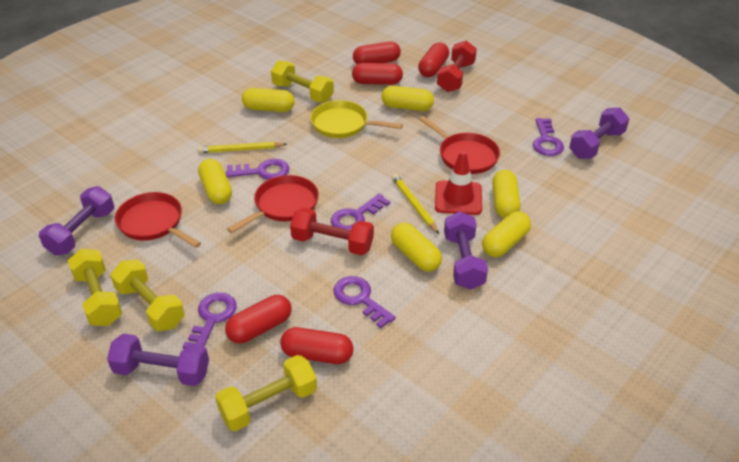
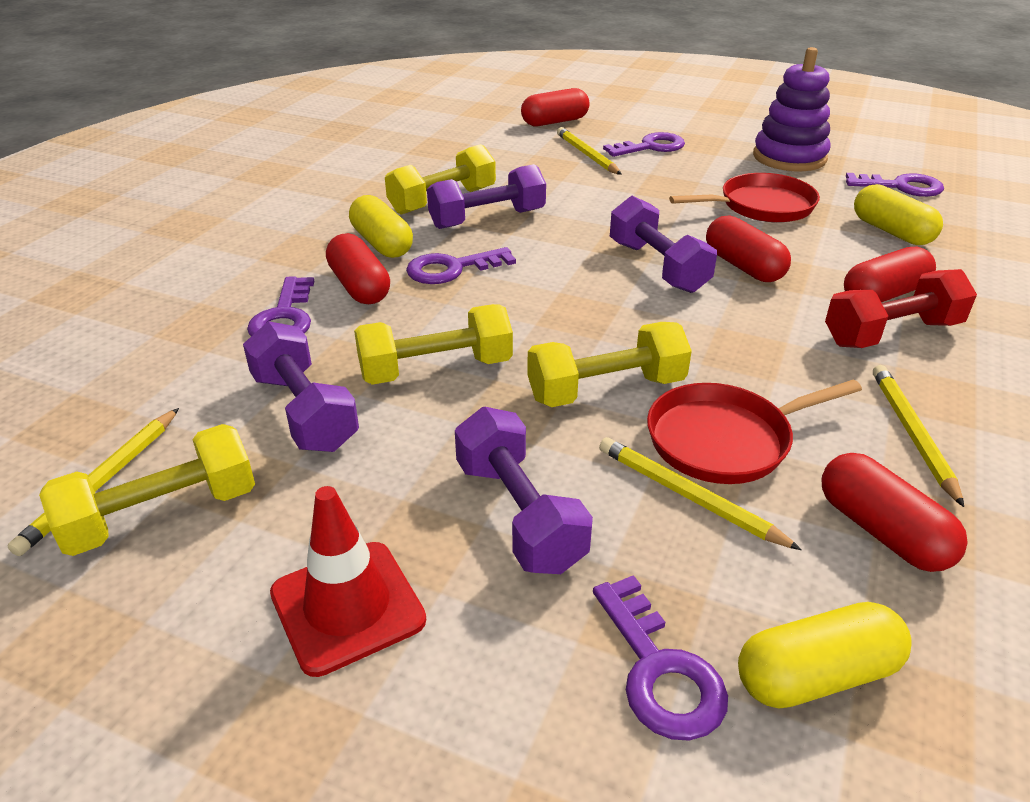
purple stacking toy: 0 -> 1
red dumbbell: 2 -> 1
red pan: 3 -> 2
yellow capsule: 6 -> 3
yellow pan: 1 -> 0
yellow pencil: 2 -> 4

